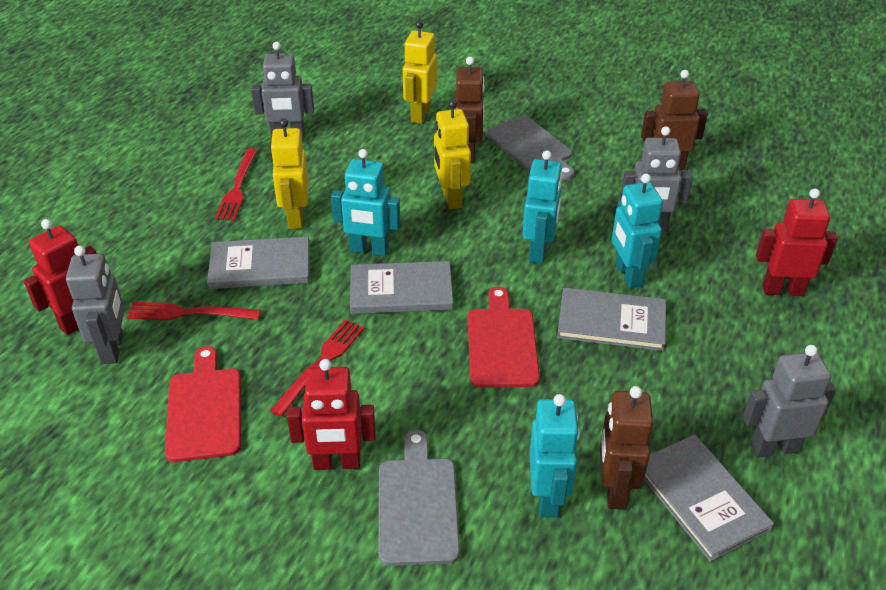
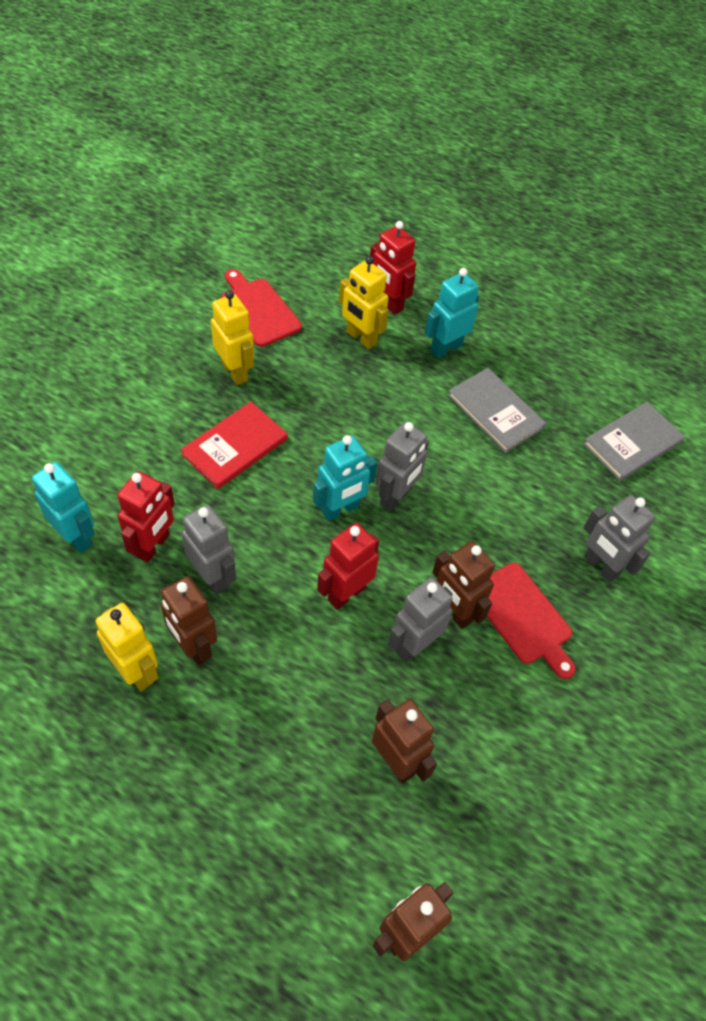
brown robot: 3 -> 4
grey book: 4 -> 2
grey cutting board: 2 -> 0
red book: 0 -> 1
red fork: 3 -> 0
turquoise robot: 4 -> 3

